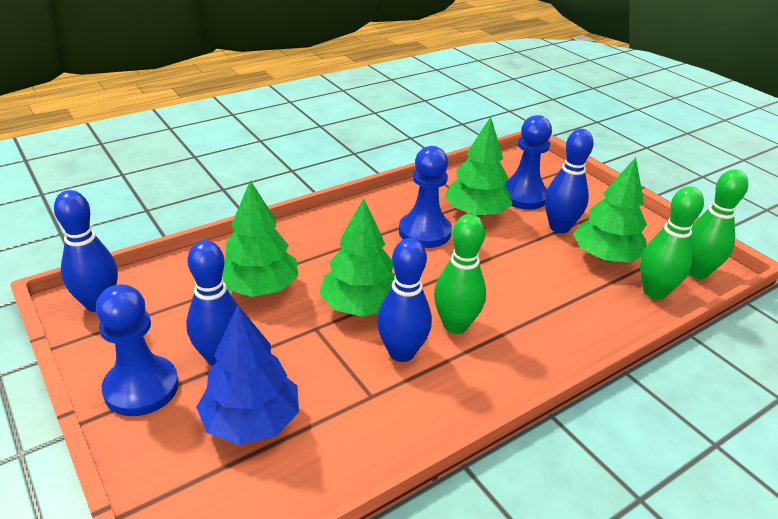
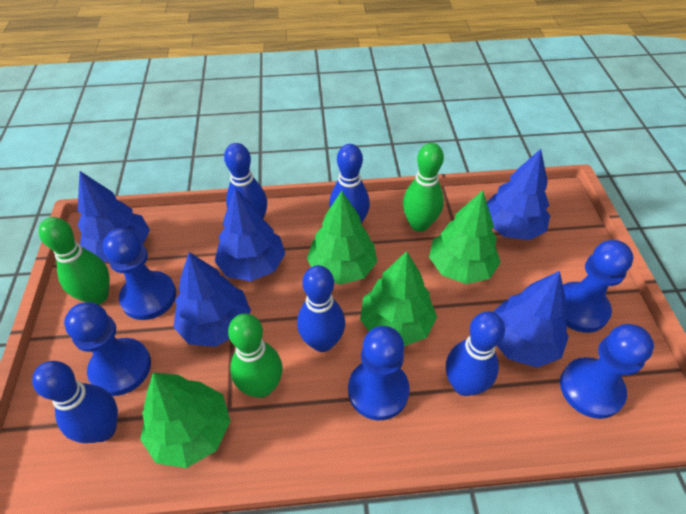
blue bowling pin: 4 -> 5
blue pawn: 3 -> 5
blue tree: 1 -> 5

